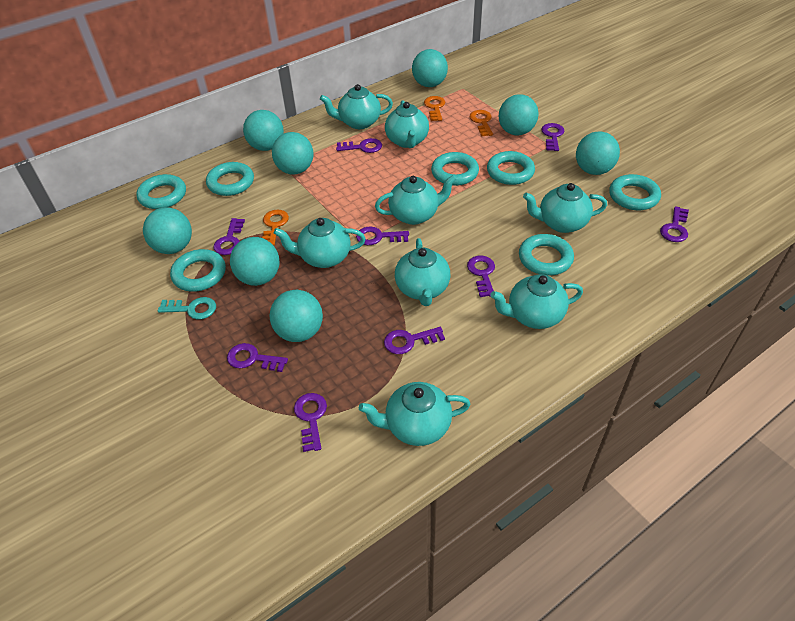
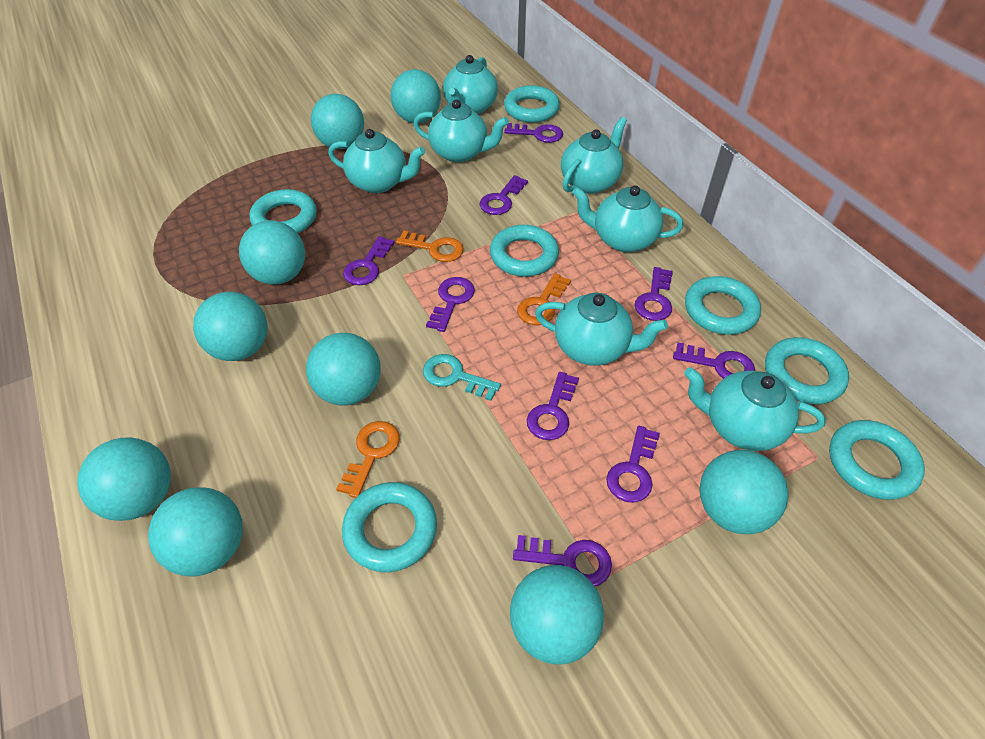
turquoise ball: 8 -> 9
turquoise teapot: 8 -> 7

